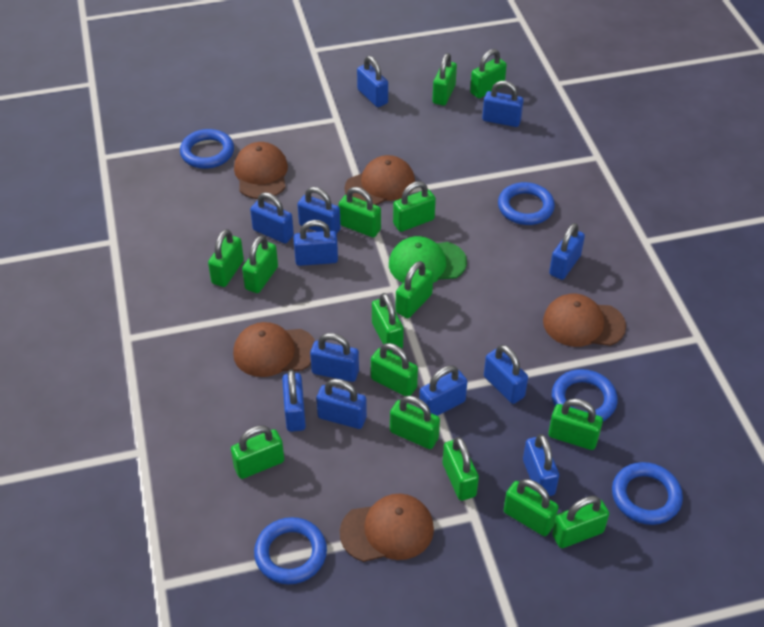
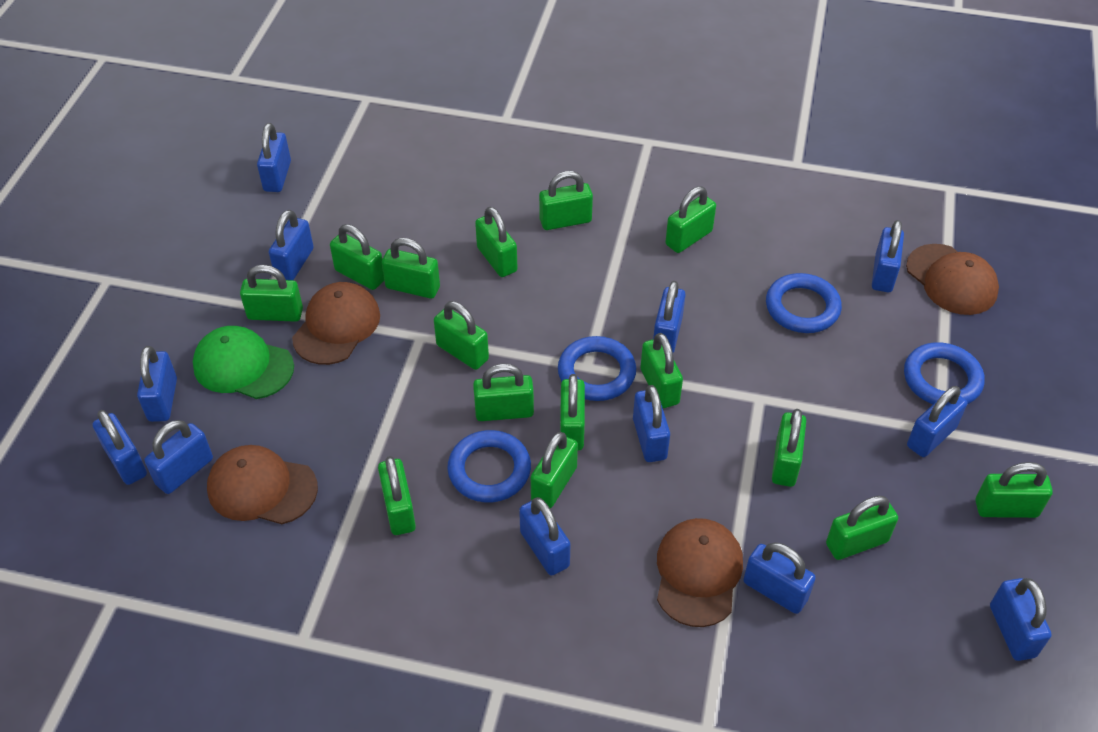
blue ring: 5 -> 4
brown cap: 5 -> 4

